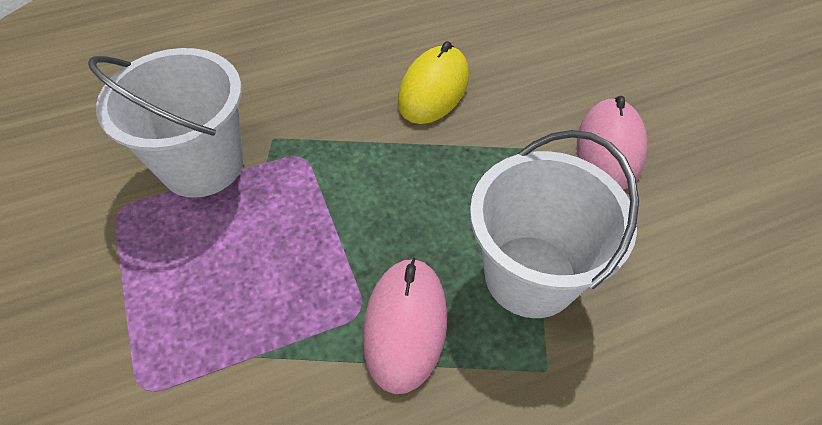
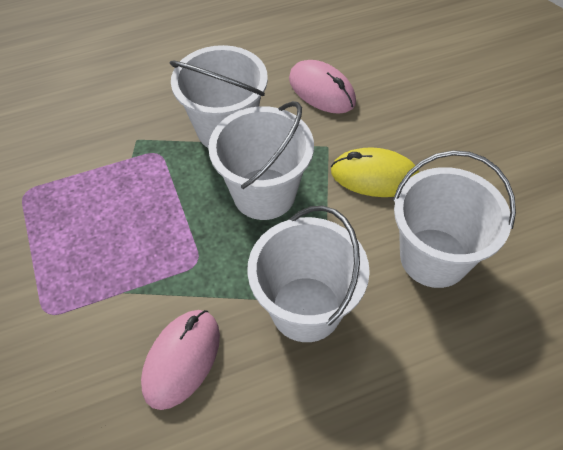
white bucket: 2 -> 4

